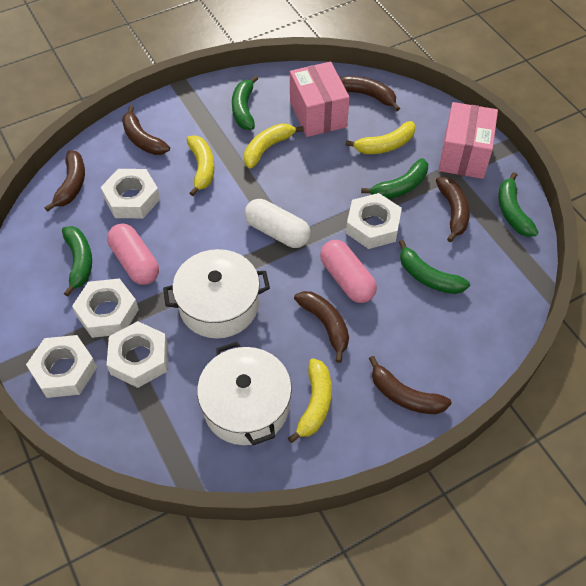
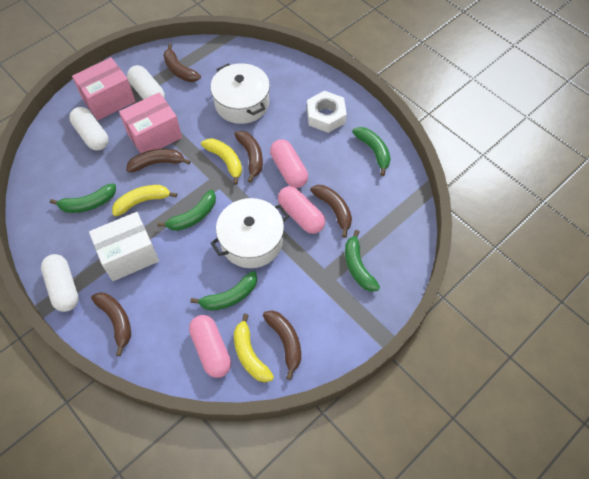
pink capsule: 2 -> 3
white box: 0 -> 1
white capsule: 1 -> 3
white nut: 5 -> 1
yellow banana: 4 -> 3

